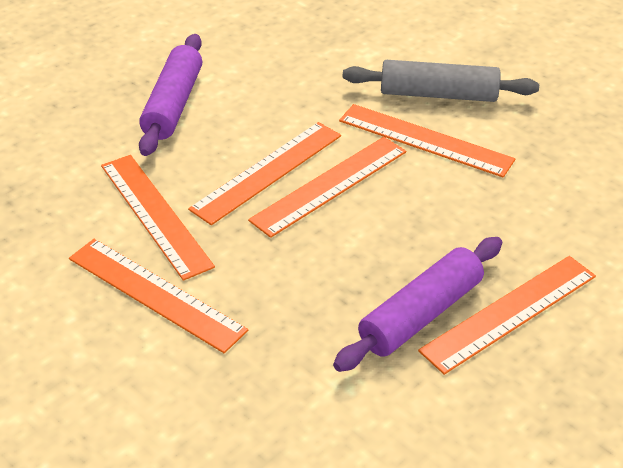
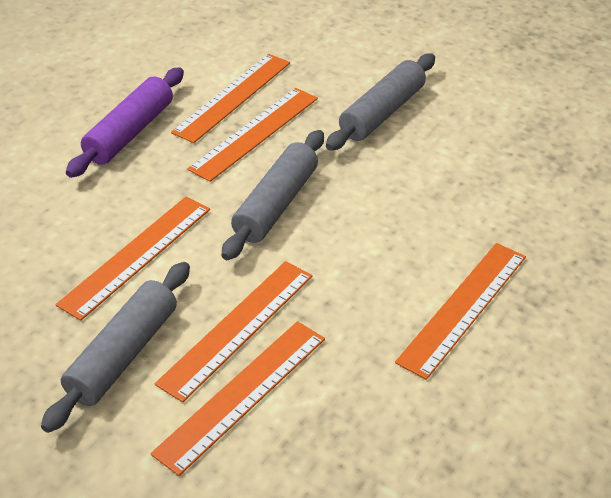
grey rolling pin: 1 -> 3
purple rolling pin: 2 -> 1

